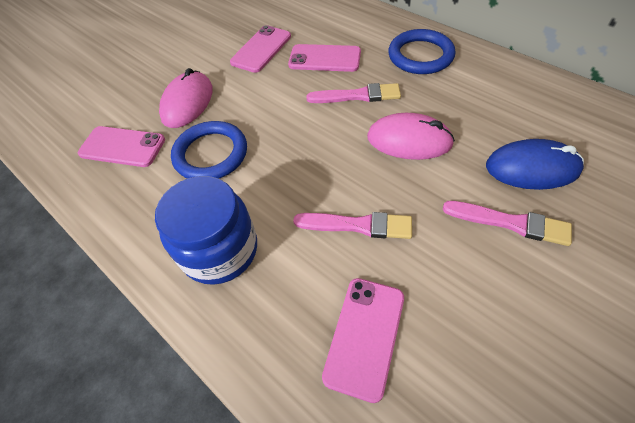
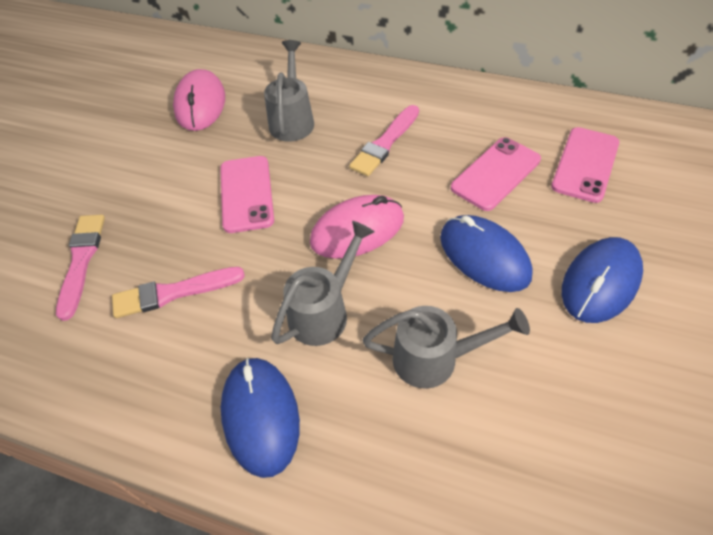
blue jar: 1 -> 0
blue mouse: 1 -> 3
blue ring: 2 -> 0
grey watering can: 0 -> 3
pink phone: 4 -> 3

